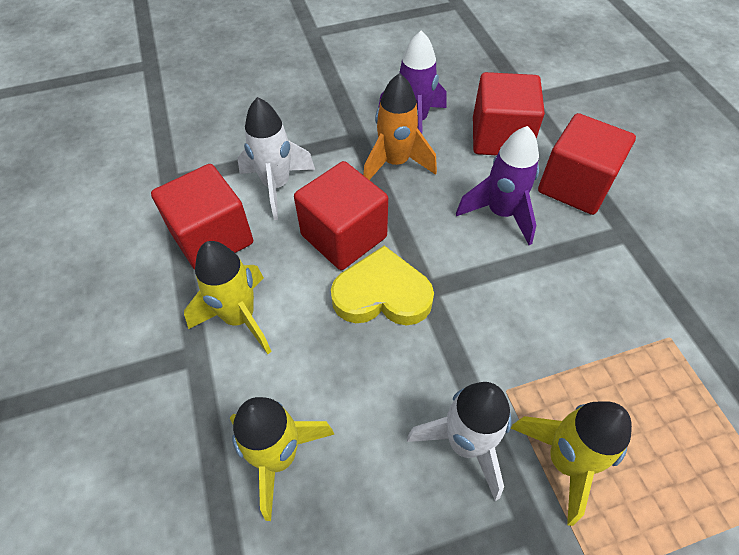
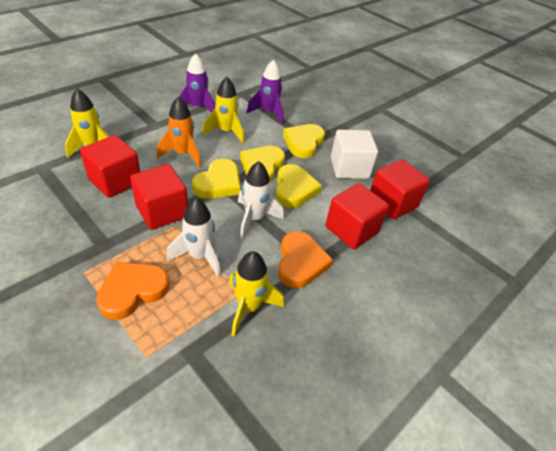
orange heart: 0 -> 2
white cube: 0 -> 1
yellow heart: 1 -> 4

